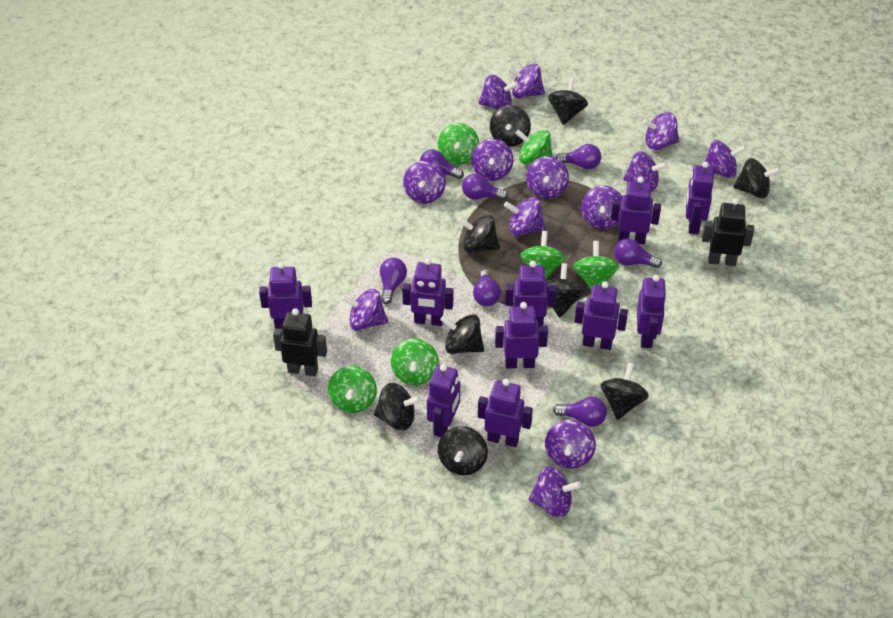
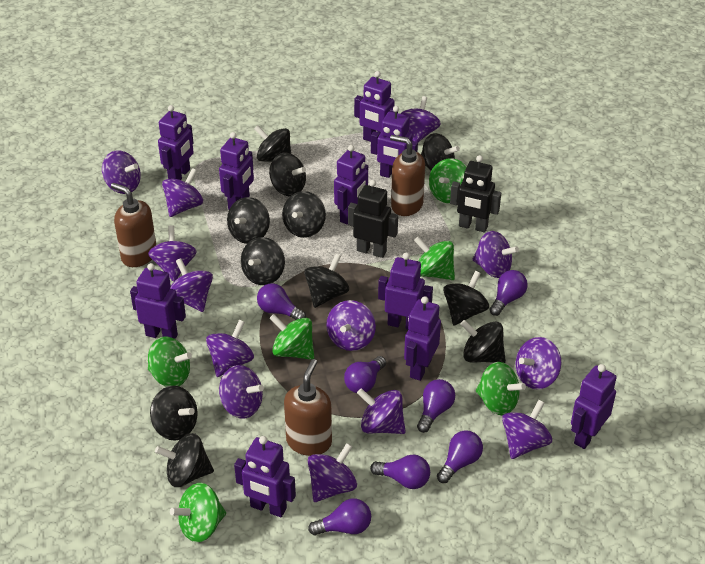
black spinning top: 9 -> 11
brown soap dispenser: 0 -> 3

